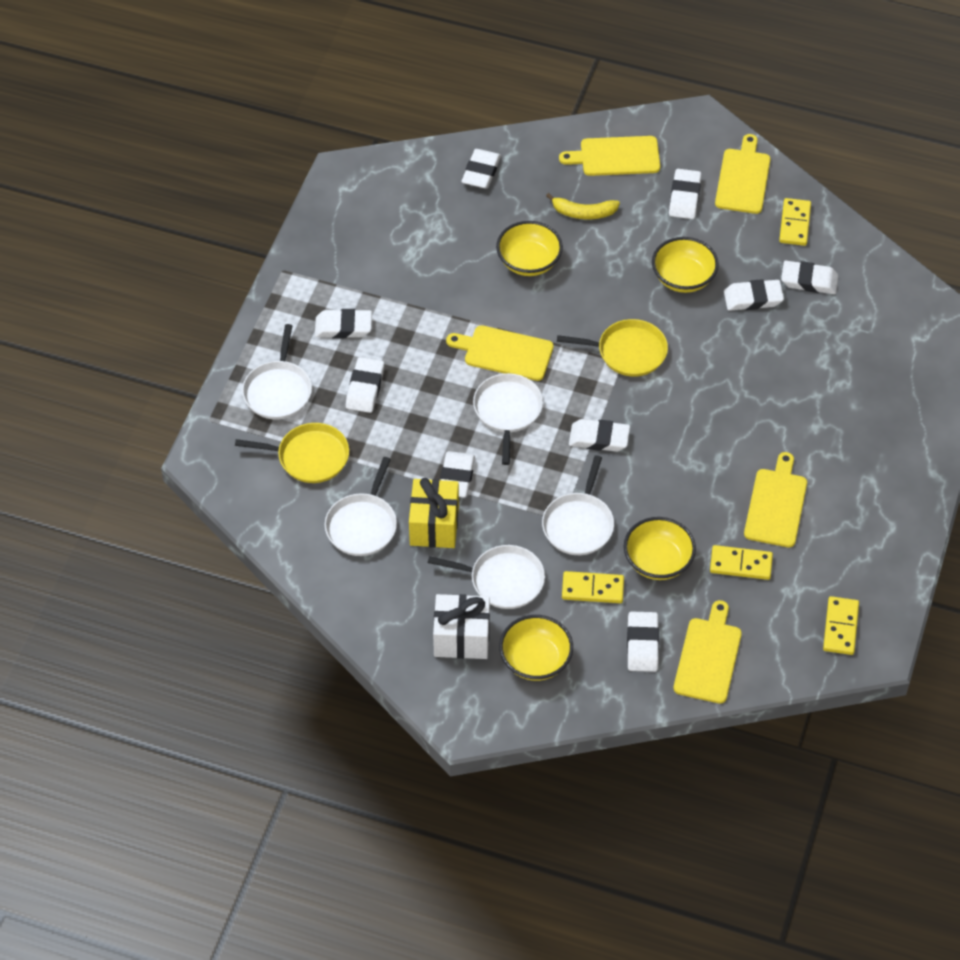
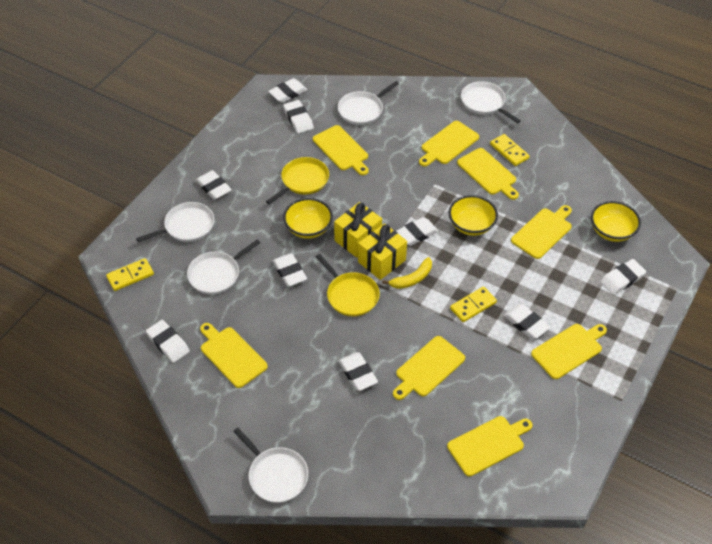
white gift: 1 -> 0
yellow bowl: 4 -> 3
yellow cutting board: 5 -> 8
yellow domino: 4 -> 3
yellow gift: 1 -> 2

